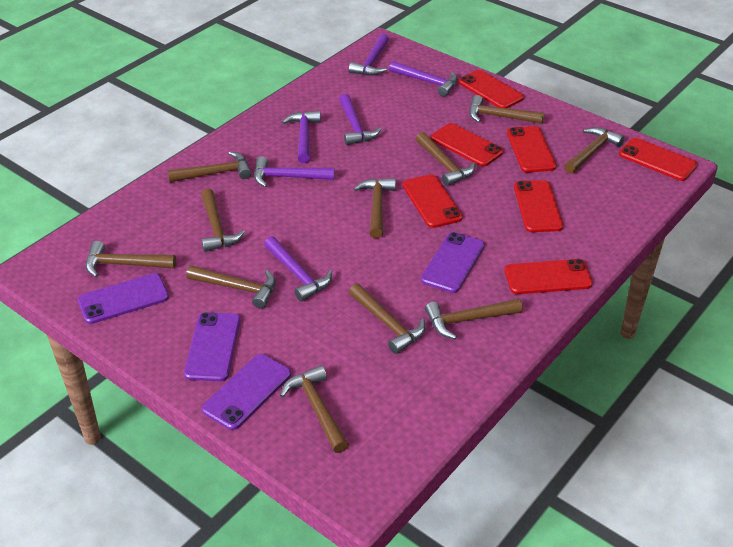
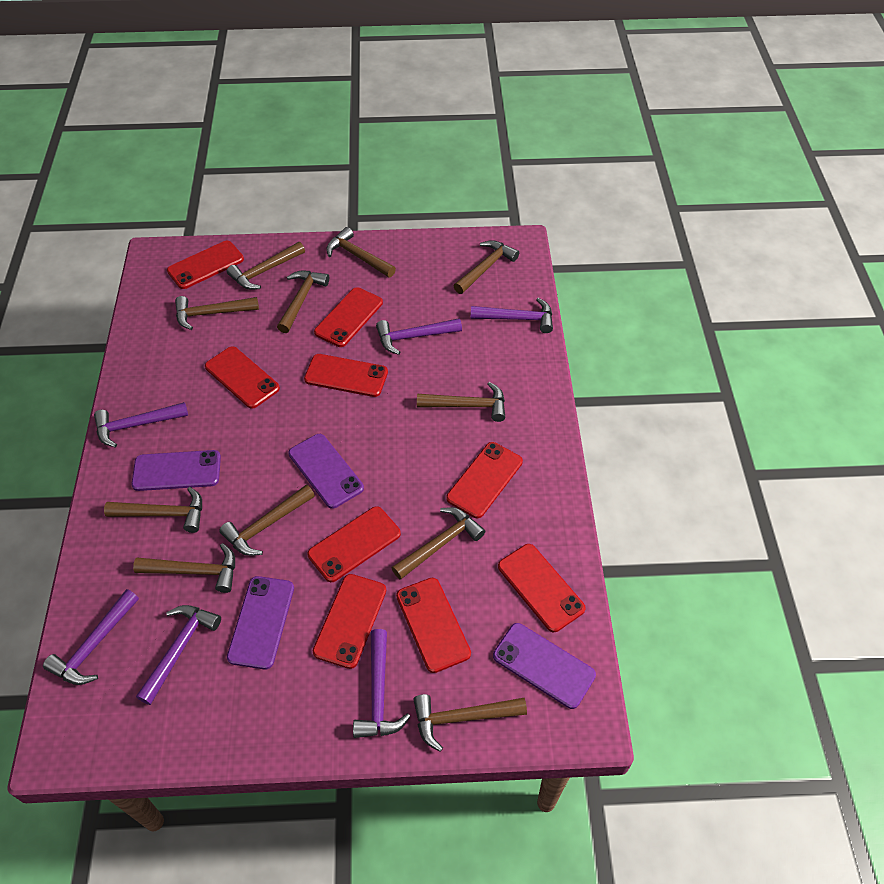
red phone: 7 -> 9

